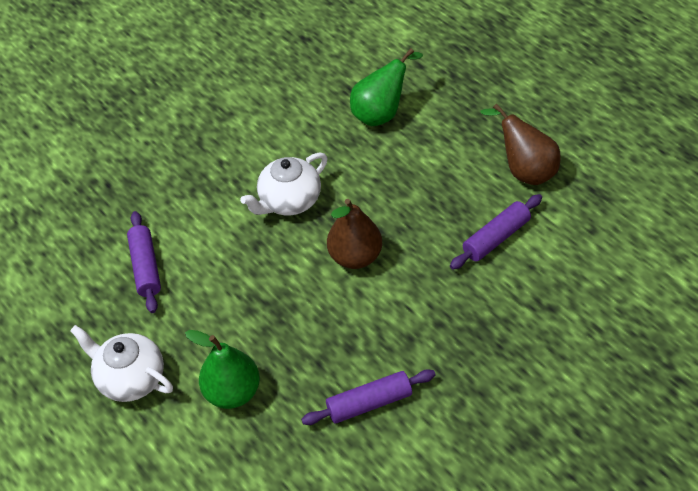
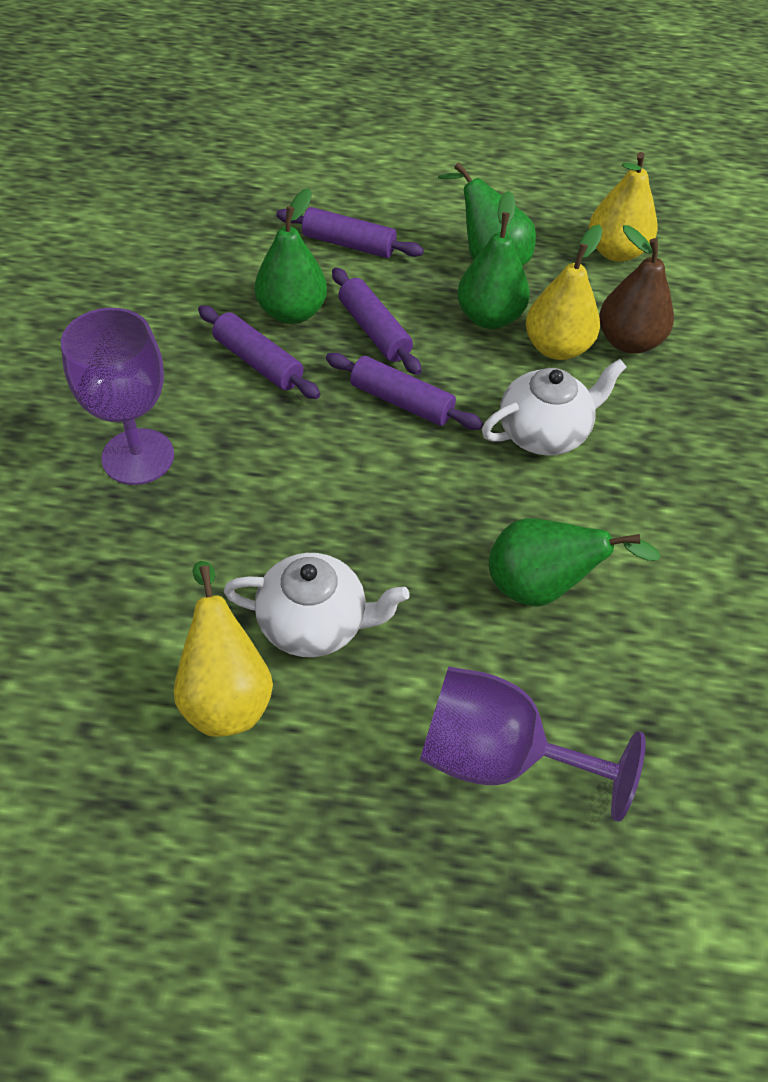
brown pear: 2 -> 1
green pear: 2 -> 4
purple goblet: 0 -> 2
purple rolling pin: 3 -> 4
yellow pear: 0 -> 3

